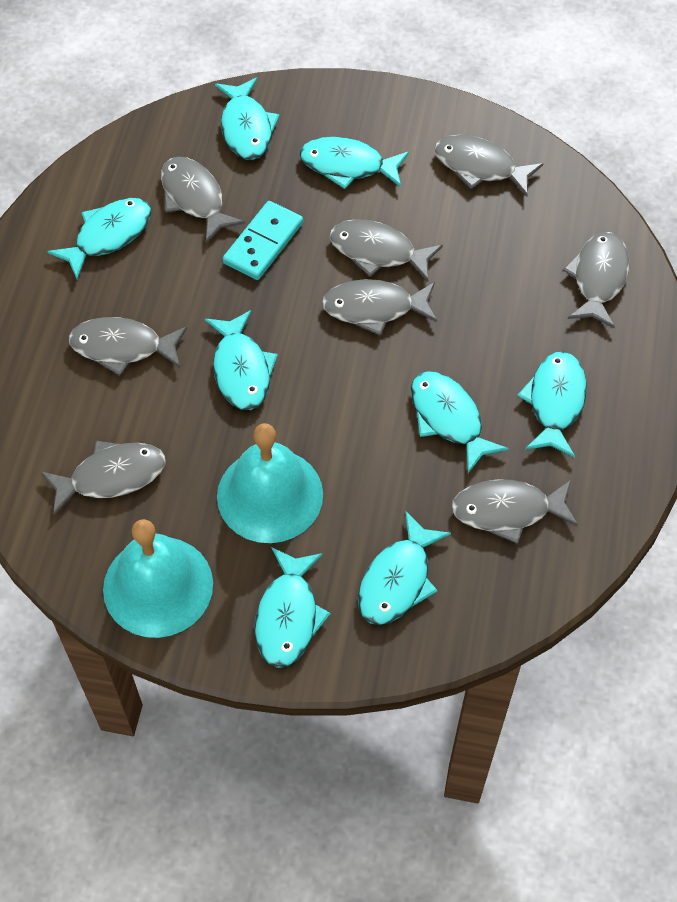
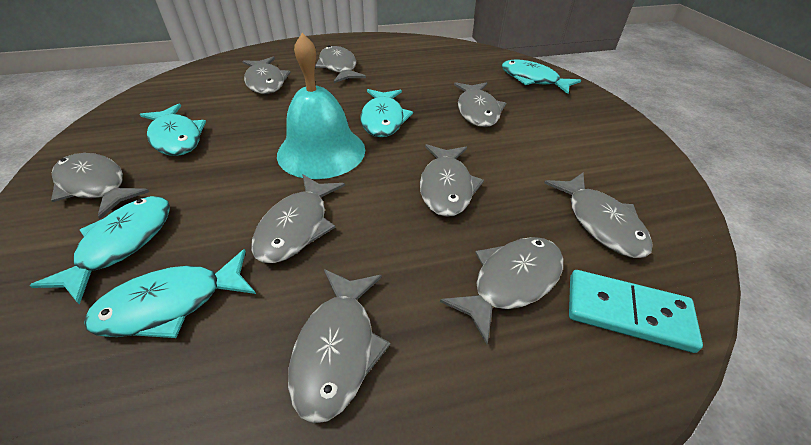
grey fish: 8 -> 9
turquoise bell: 2 -> 1
turquoise fish: 8 -> 5

